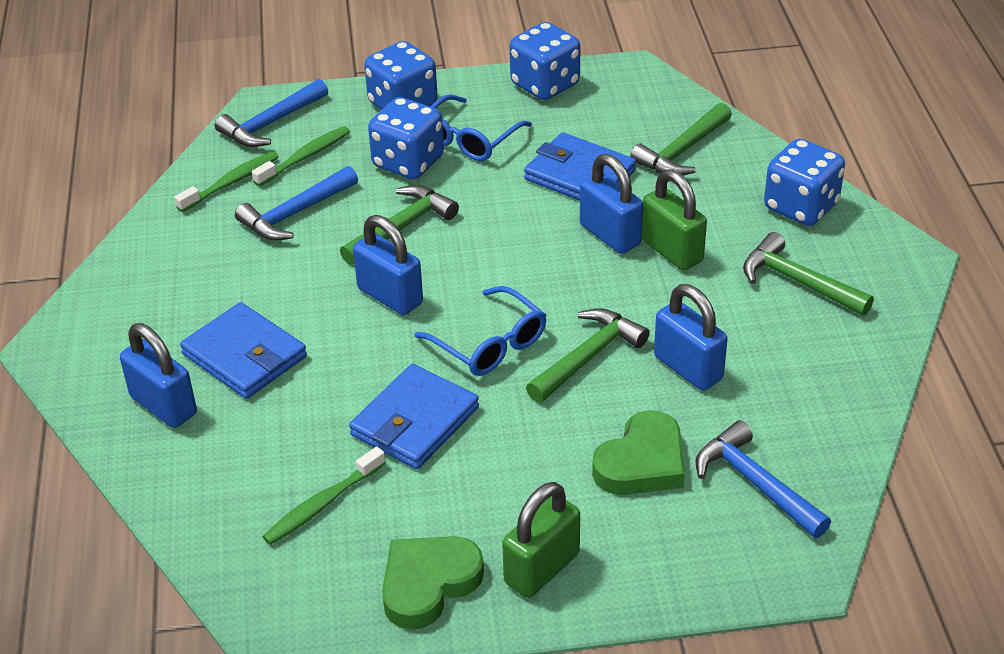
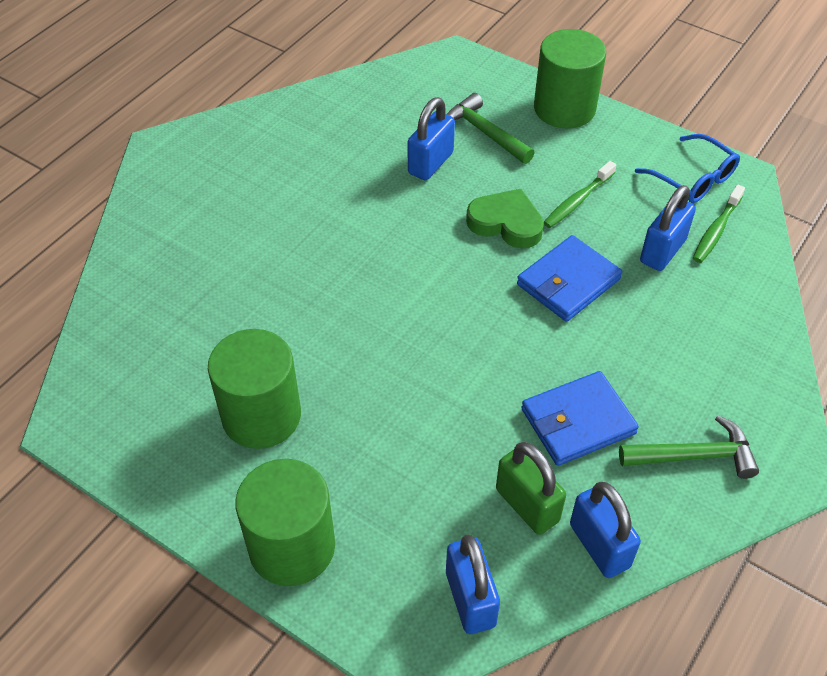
blue dice: 4 -> 0
blue glasses: 2 -> 1
blue hammer: 3 -> 0
blue wallet: 3 -> 2
green cylinder: 0 -> 3
green hammer: 4 -> 2
green heart: 2 -> 1
green padlock: 2 -> 1
green toothbrush: 3 -> 2

